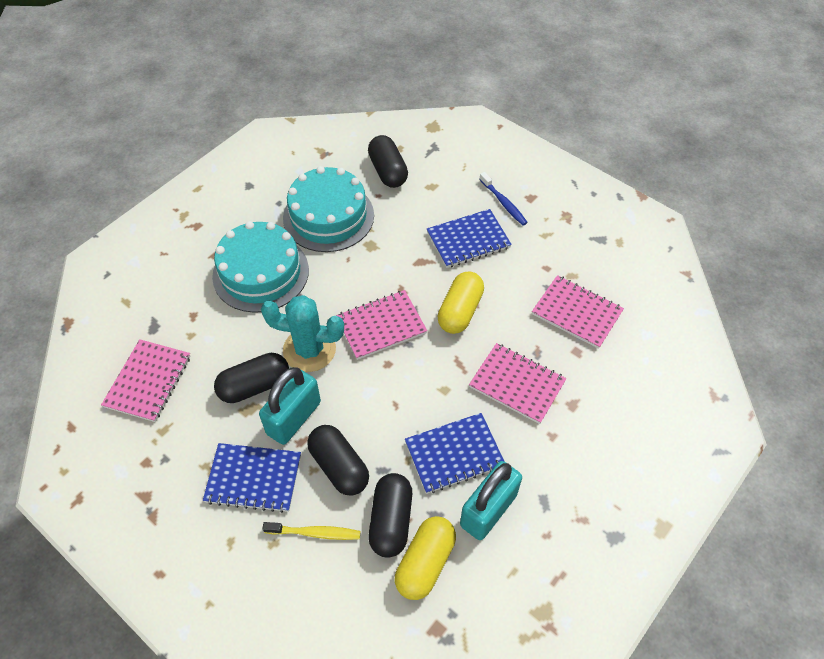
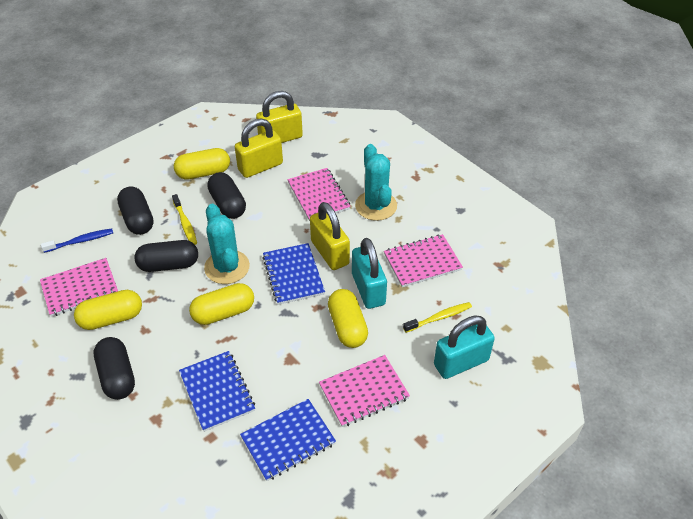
turquoise cactus: 1 -> 2
turquoise cake: 2 -> 0
yellow capsule: 2 -> 4
yellow padlock: 0 -> 3
yellow toothbrush: 1 -> 2

